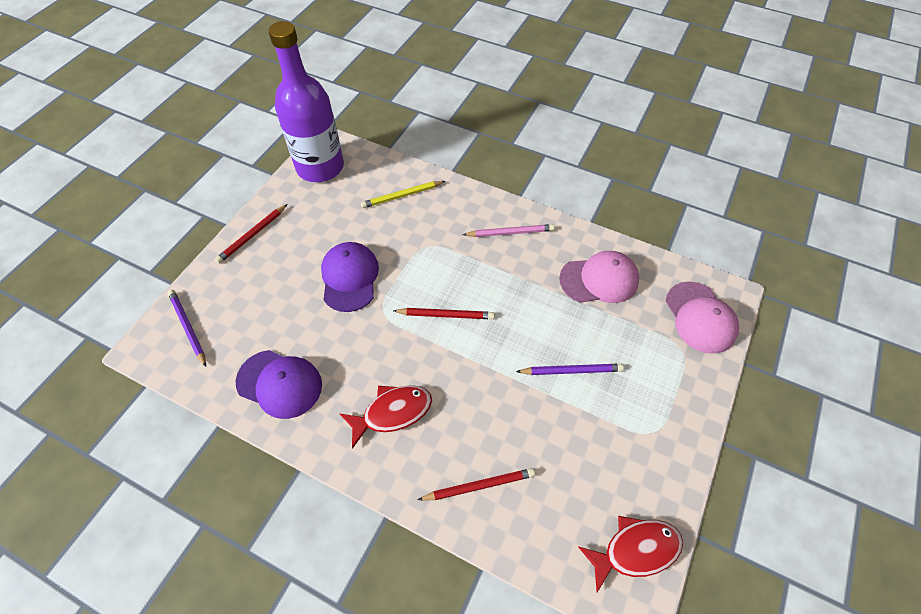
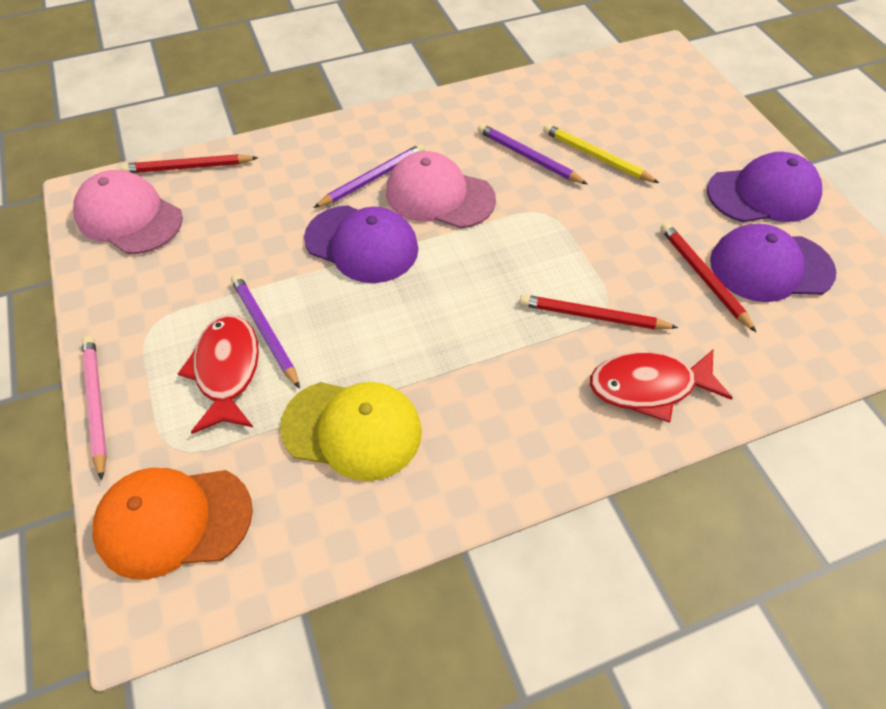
orange cap: 0 -> 1
purple bottle: 1 -> 0
purple cap: 2 -> 3
purple pencil: 2 -> 3
yellow cap: 0 -> 1

